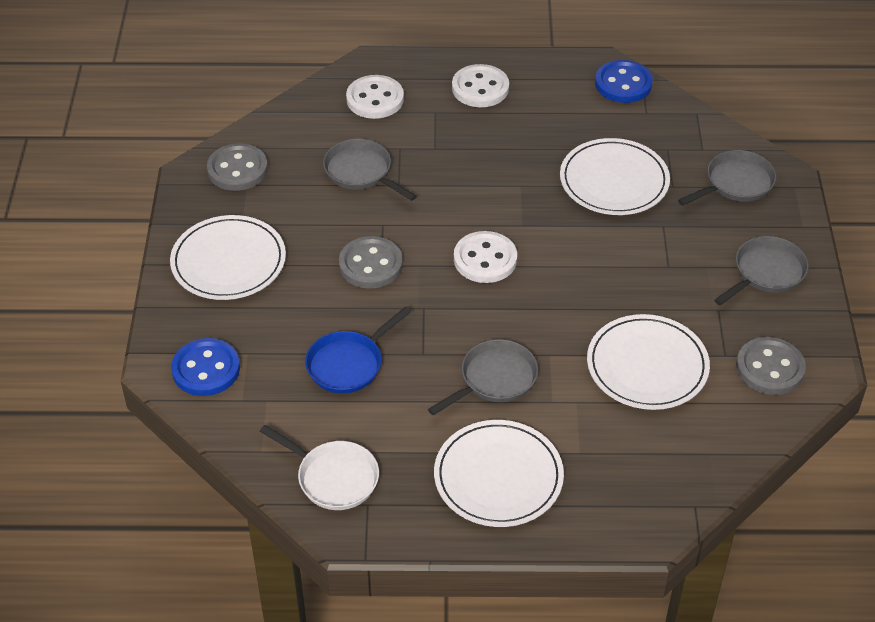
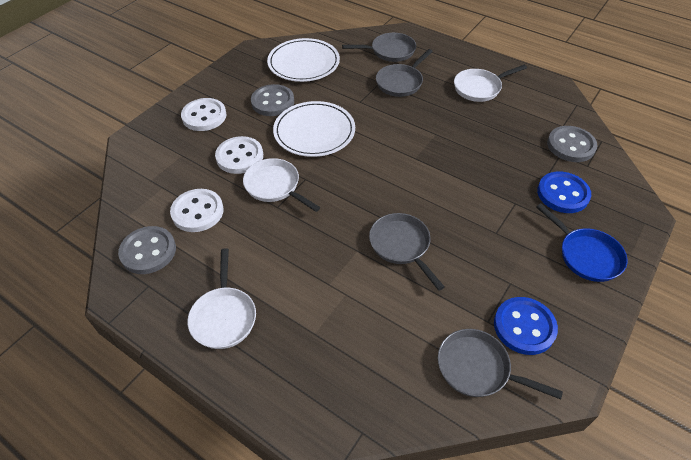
white pan: 1 -> 3
white plate: 4 -> 2

